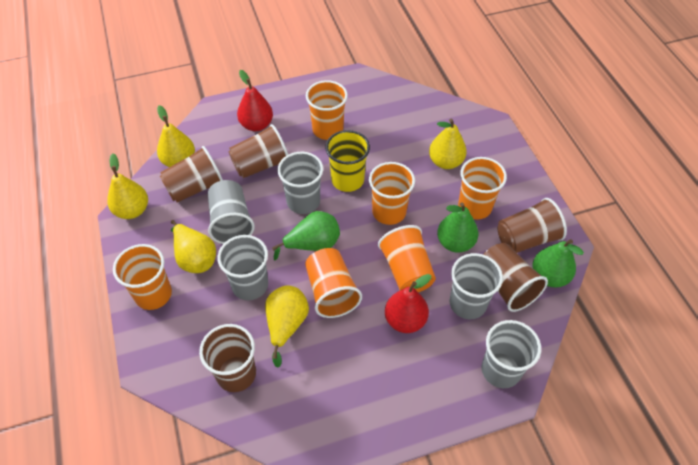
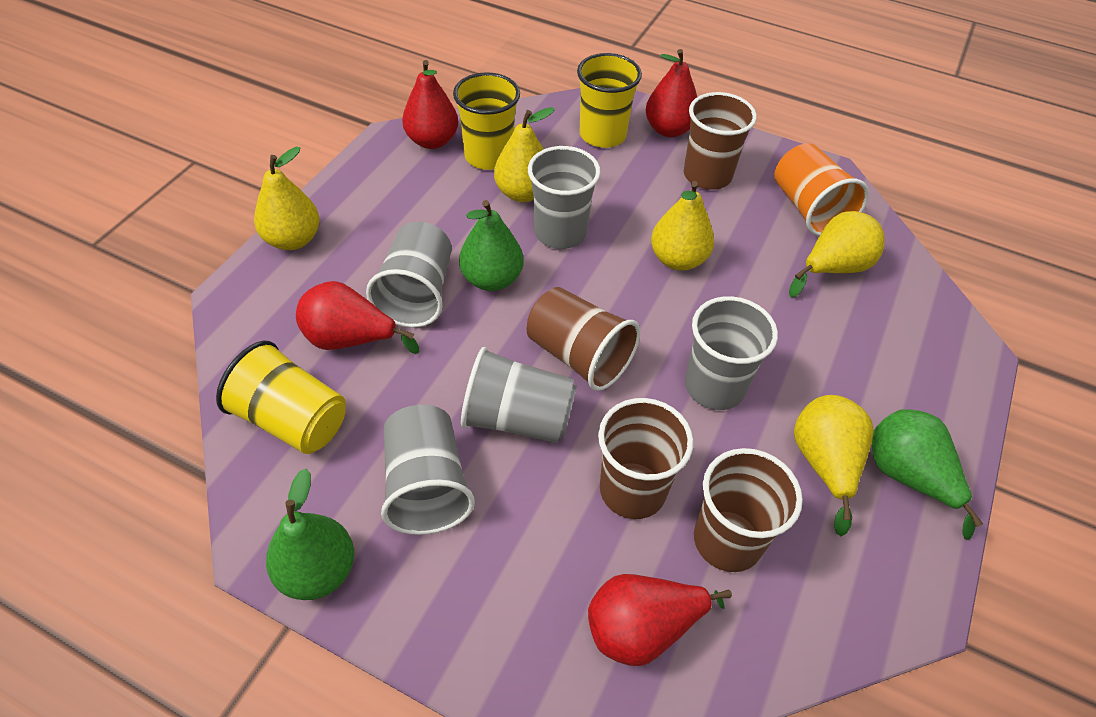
brown cup: 5 -> 4
orange cup: 6 -> 1
red pear: 2 -> 4
yellow cup: 1 -> 3

